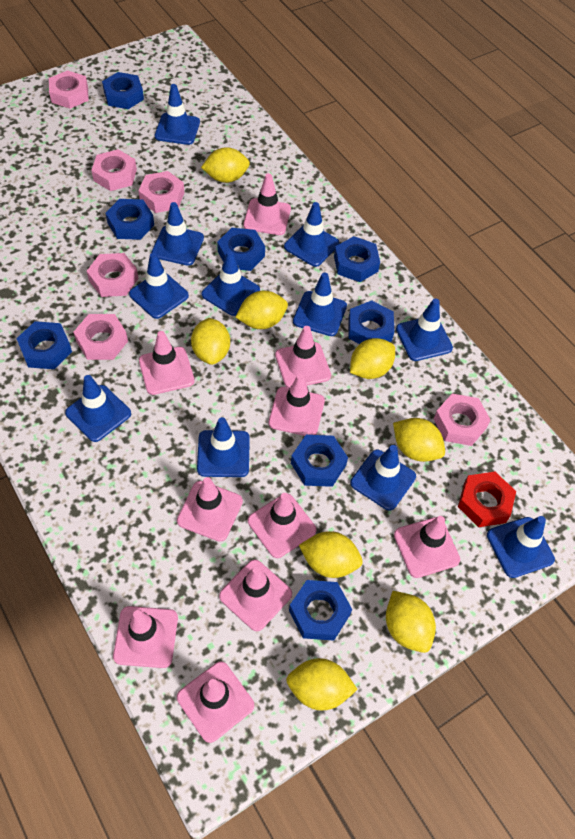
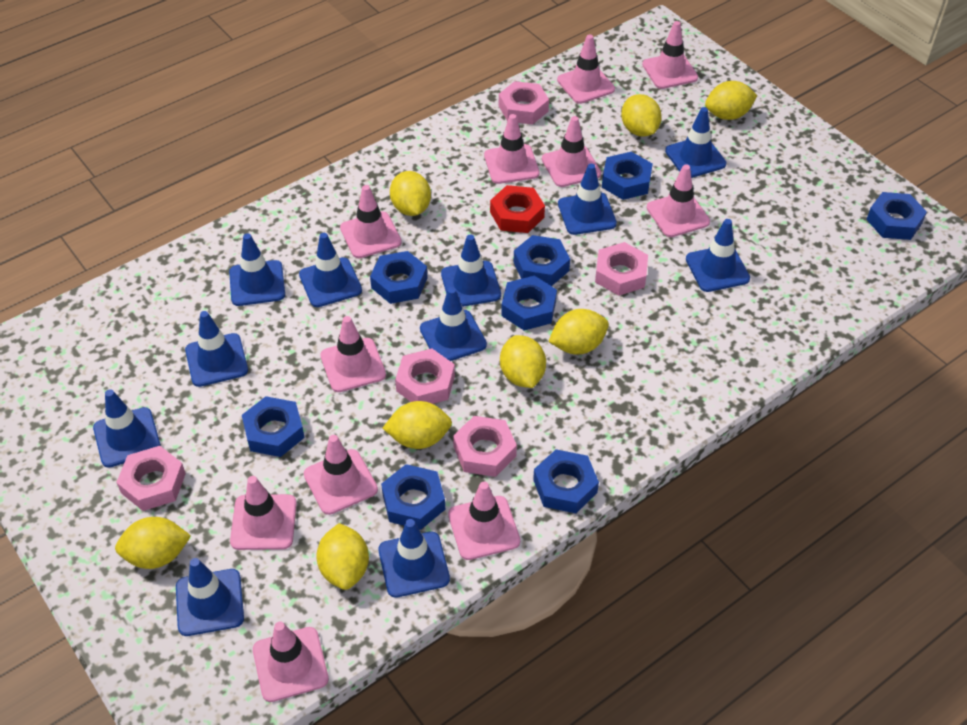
pink nut: 6 -> 5
pink traffic cone: 10 -> 11

